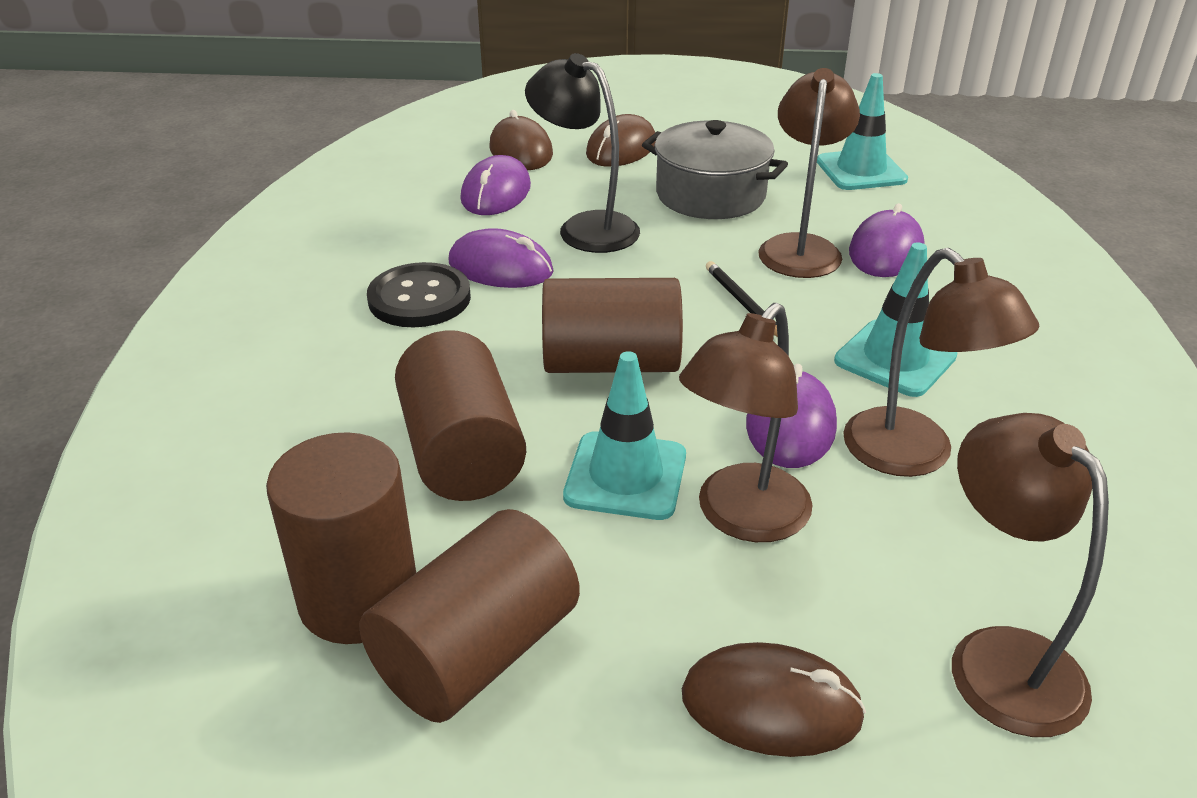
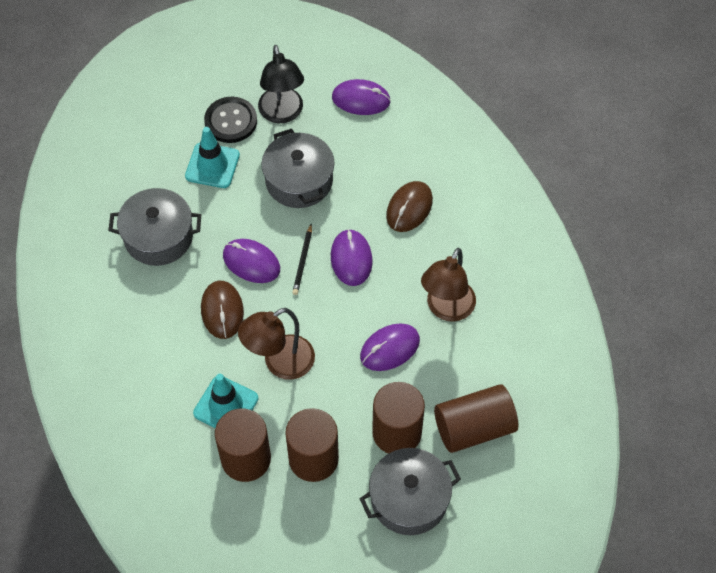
brown lamp: 4 -> 2
brown mouse: 3 -> 2
grey pot: 1 -> 3
turquoise traffic cone: 3 -> 2

